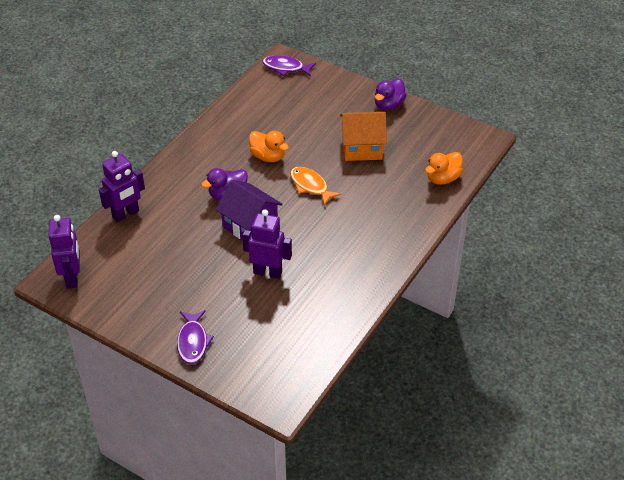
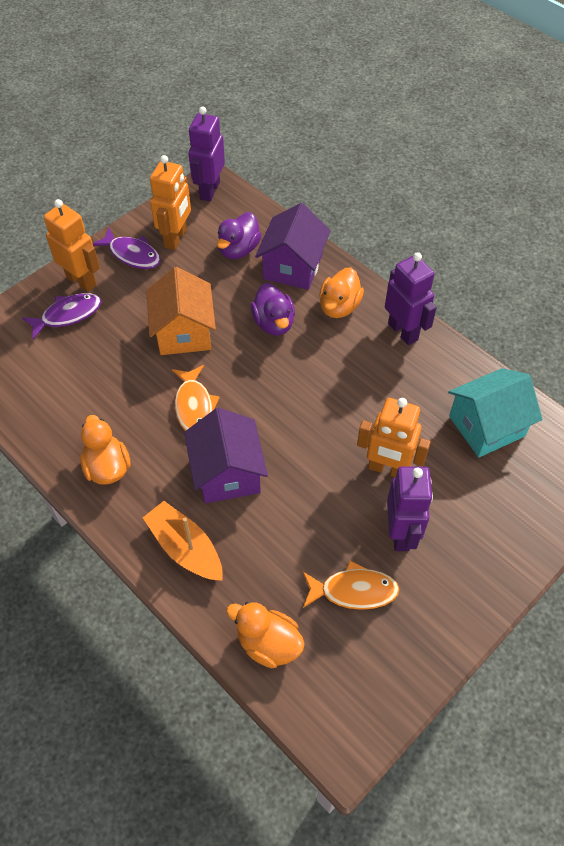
orange boat: 0 -> 1
orange duck: 2 -> 3
orange fish: 1 -> 2
orange robot: 0 -> 3
purple house: 1 -> 2
turquoise house: 0 -> 1

